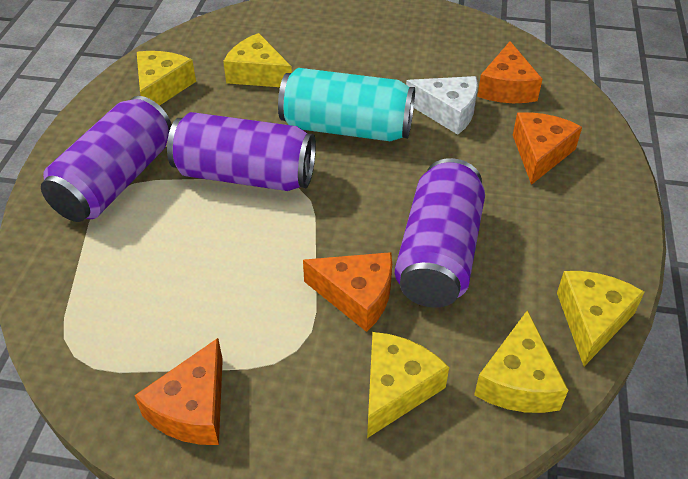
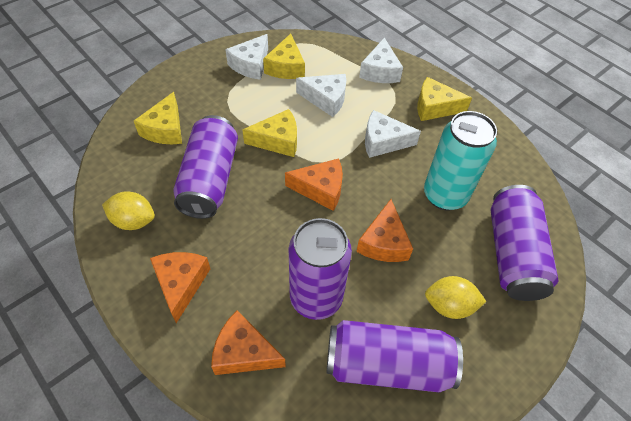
purple can: 3 -> 4
white cheese: 1 -> 4
yellow cheese: 5 -> 4
yellow lemon: 0 -> 2

